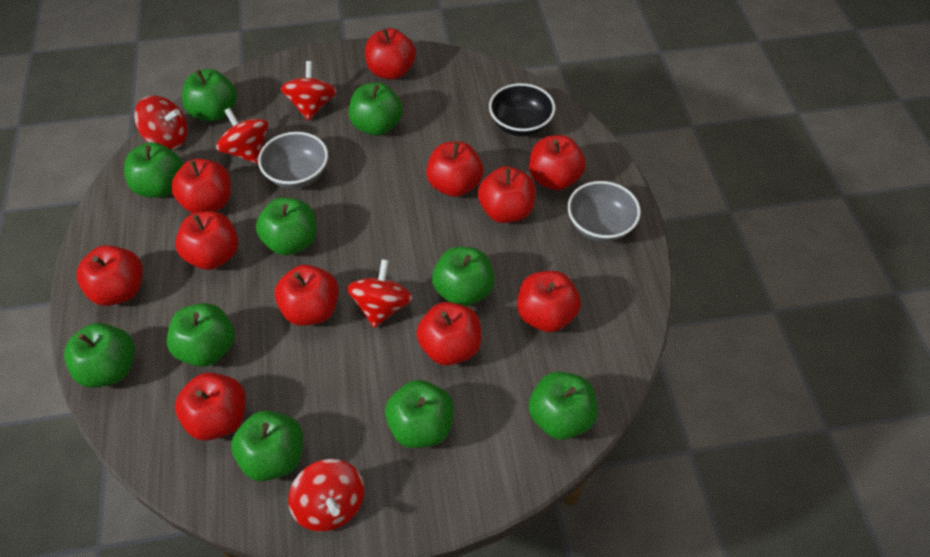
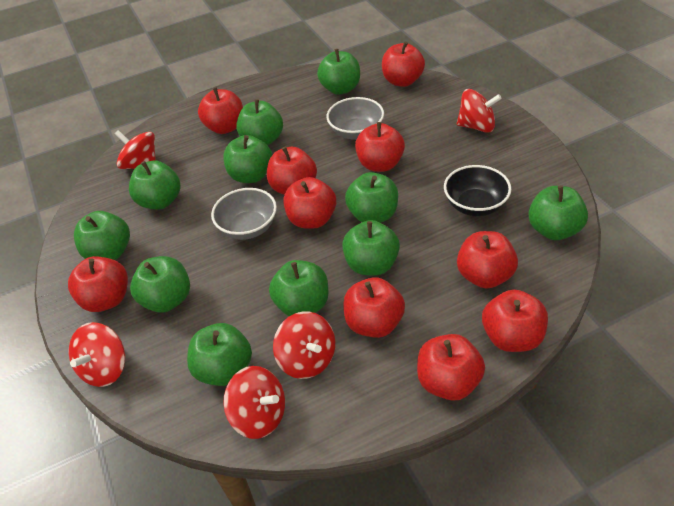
green apple: 10 -> 11
red apple: 11 -> 10

